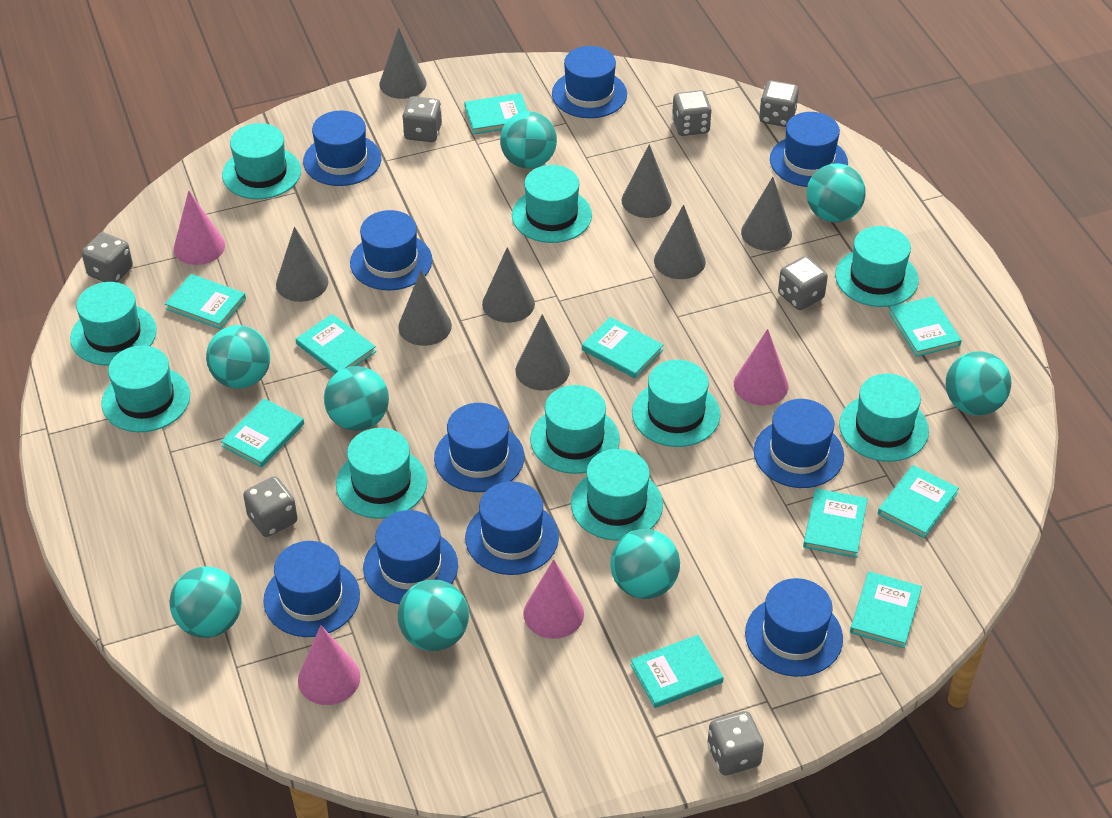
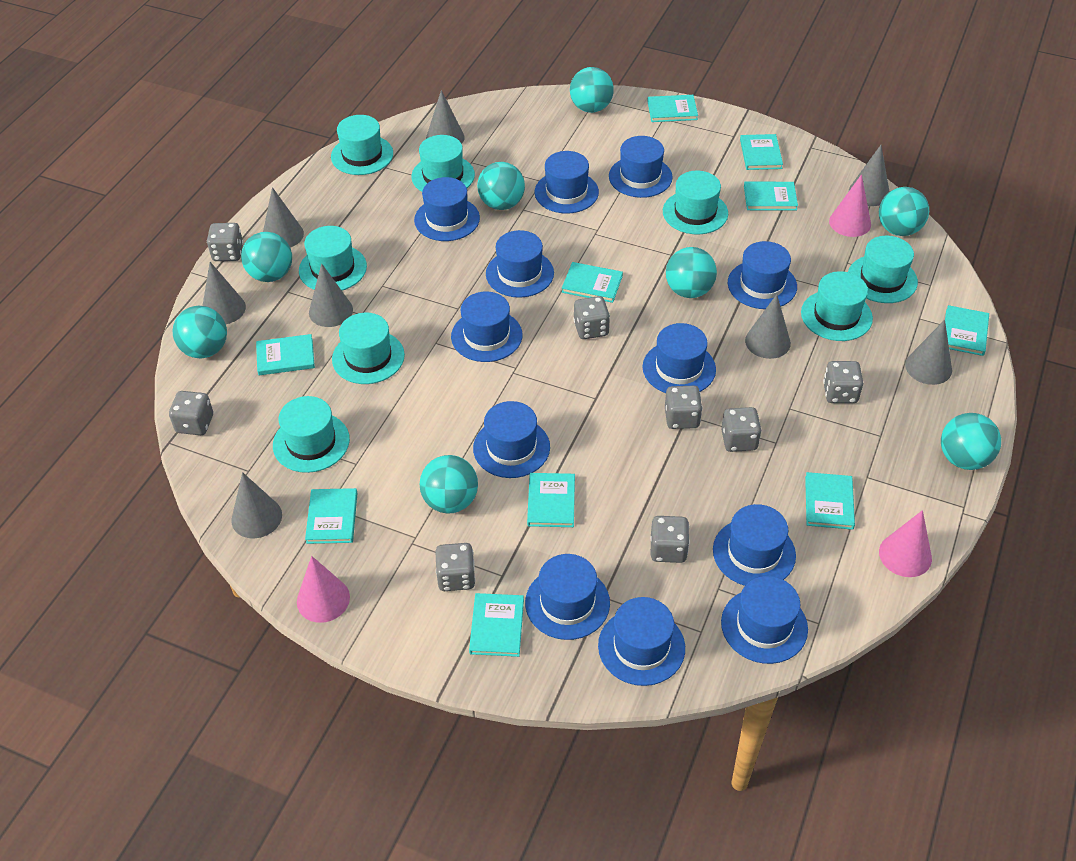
blue hat: 10 -> 12
grey dice: 7 -> 8
pink cone: 4 -> 3
turquoise hat: 10 -> 8

